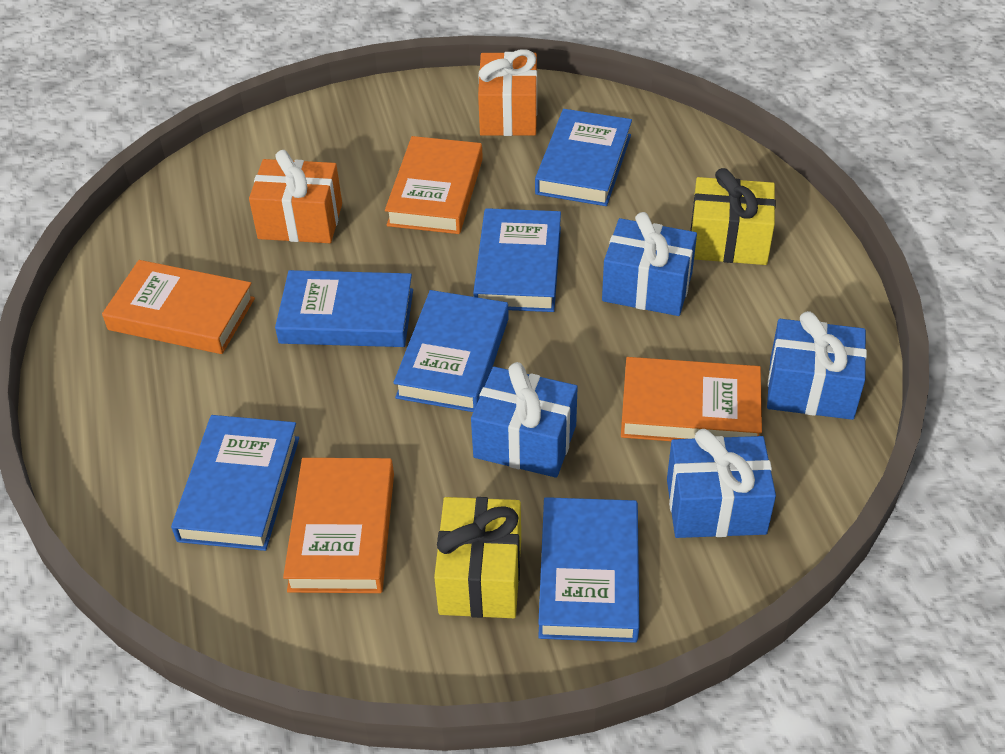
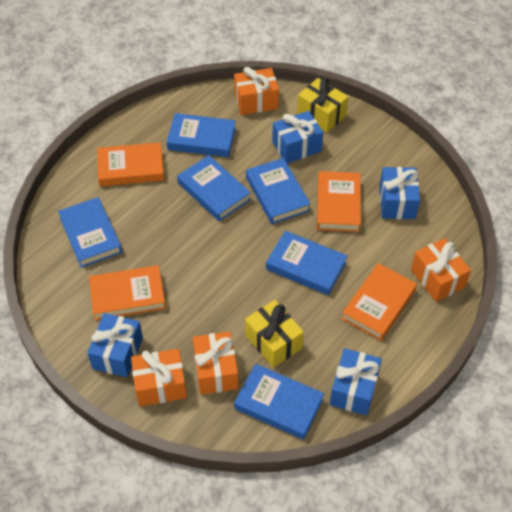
orange gift: 2 -> 4

